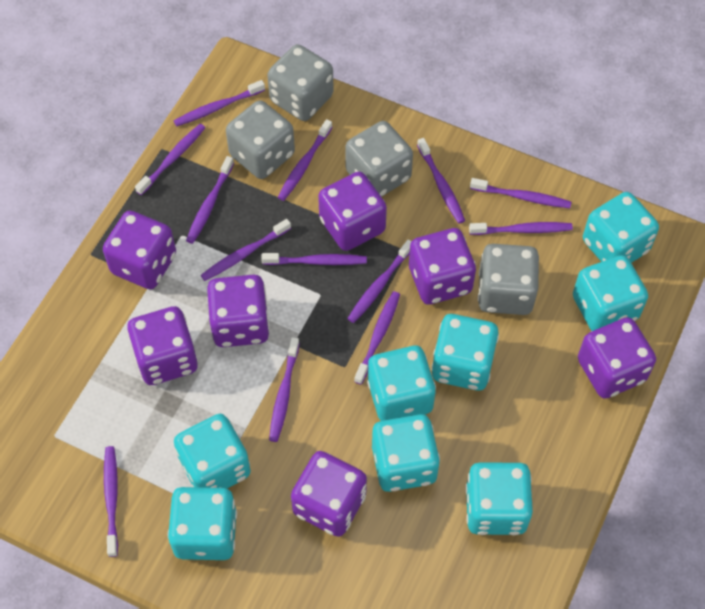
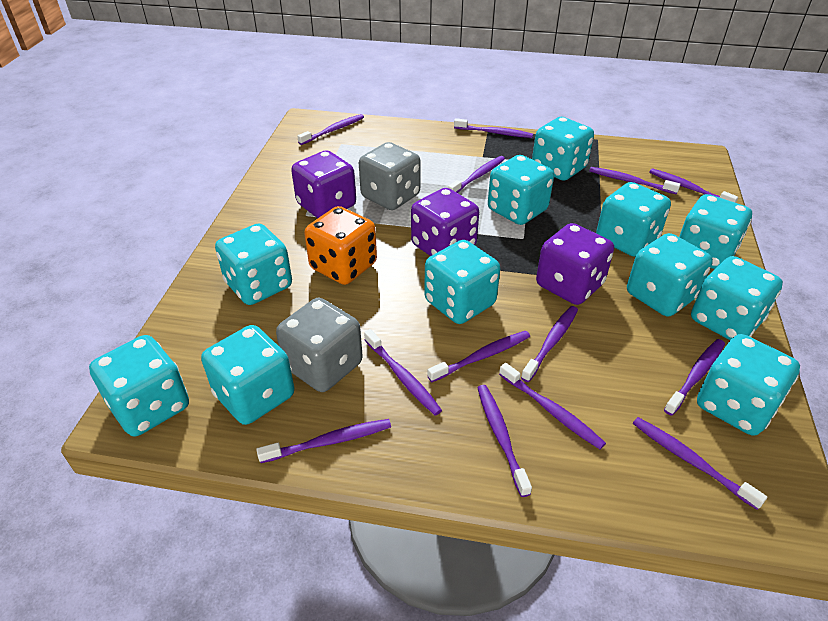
grey dice: 4 -> 2
orange dice: 0 -> 1
purple dice: 7 -> 3
turquoise dice: 8 -> 11

